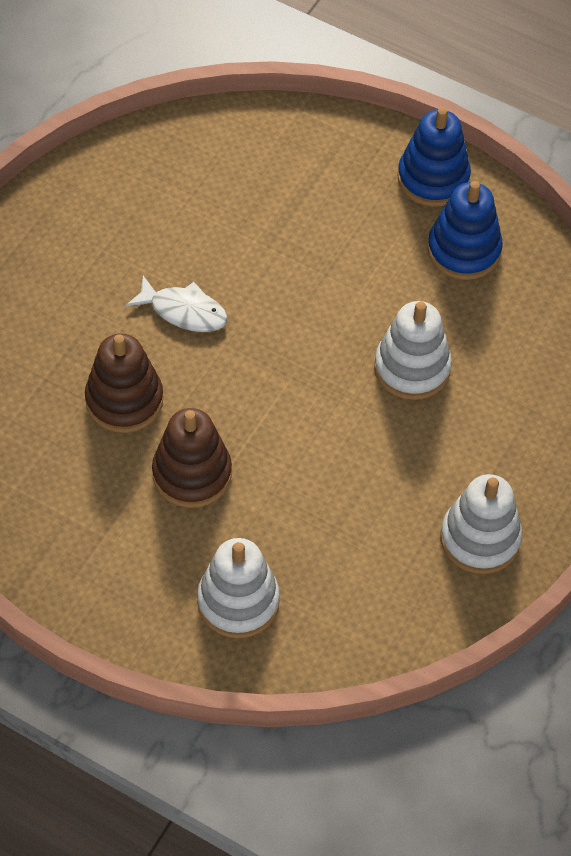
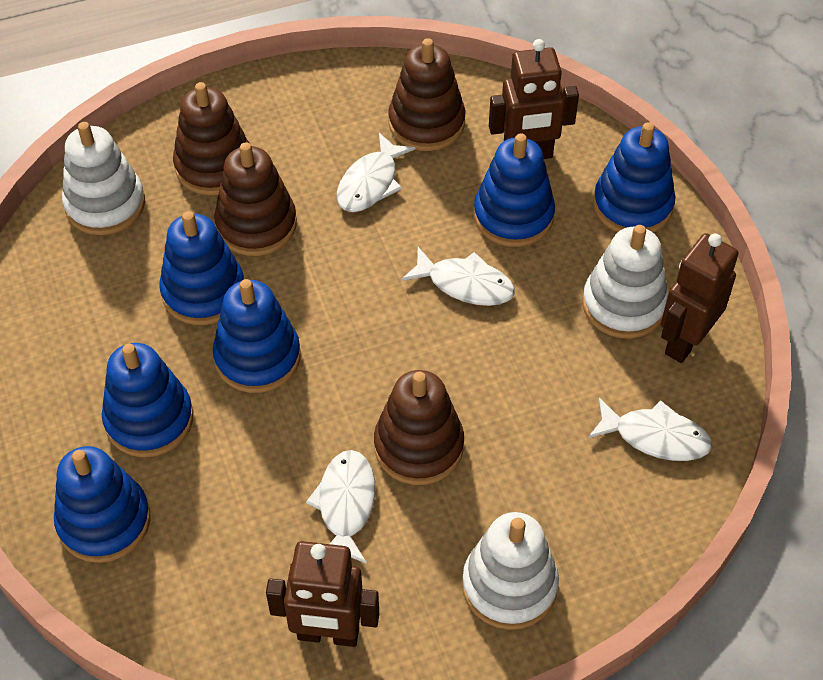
blue stacking toy: 2 -> 6
brown robot: 0 -> 3
brown stacking toy: 2 -> 4
white fish: 1 -> 4

